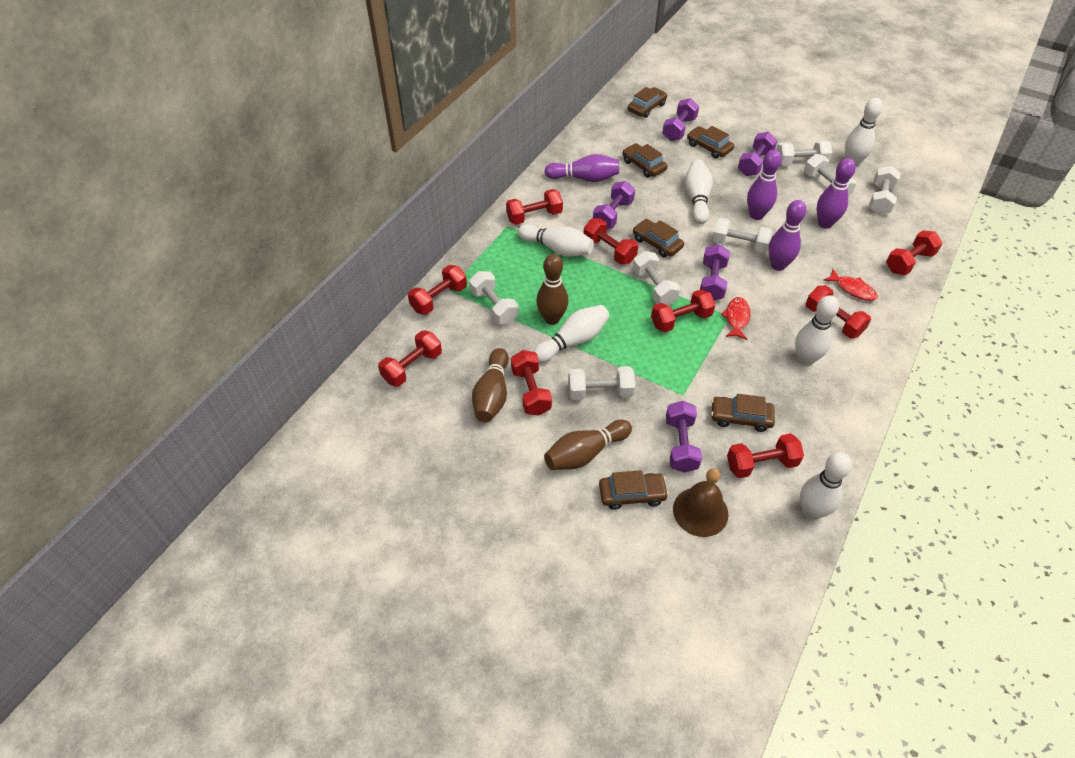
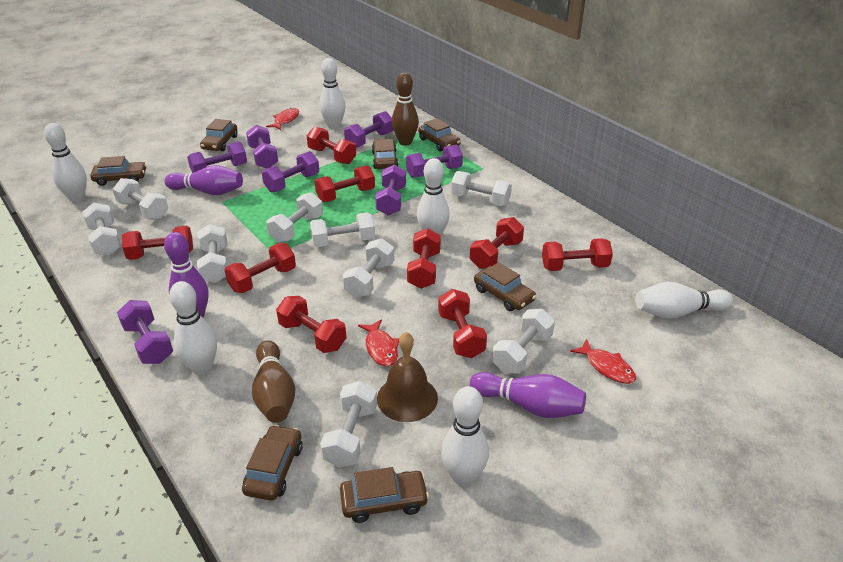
brown bowling pin: 3 -> 2
brown car: 6 -> 7
purple bowling pin: 4 -> 3
purple dumbbell: 5 -> 7
red fish: 2 -> 3
white dumbbell: 7 -> 9

